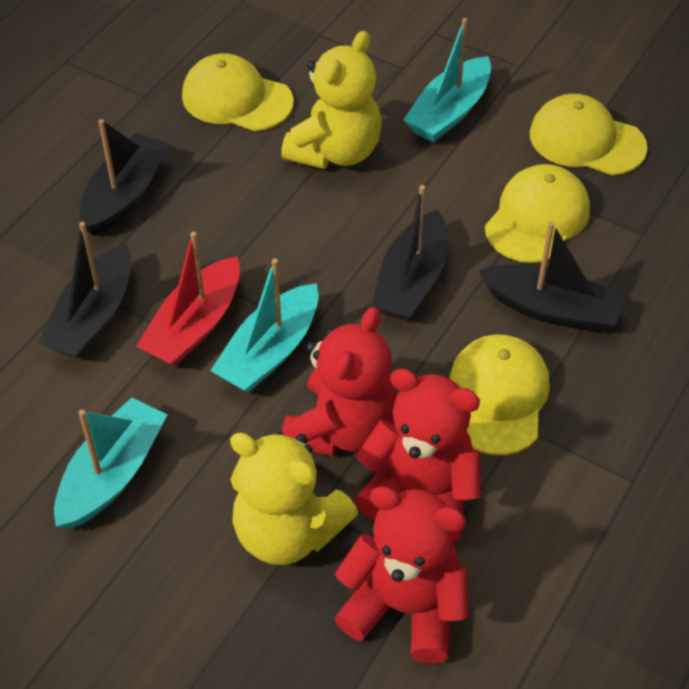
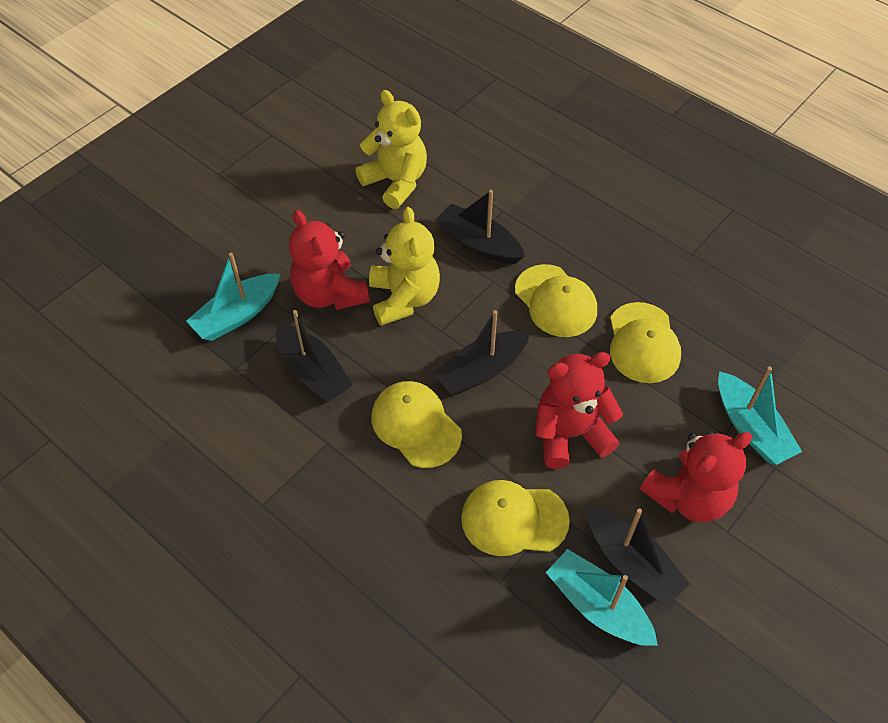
red boat: 1 -> 0

